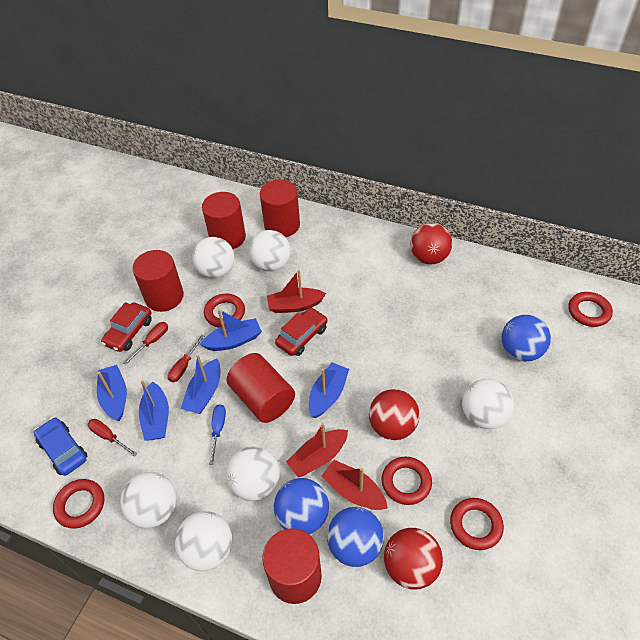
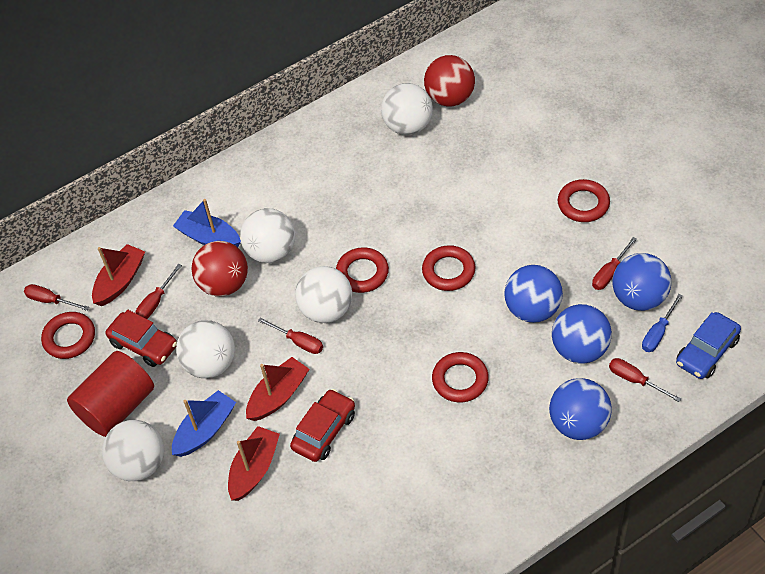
blue ball: 3 -> 4
blue boat: 5 -> 2
red ball: 3 -> 2
red cylinder: 5 -> 1
red screwdriver: 3 -> 5
white ball: 6 -> 5

